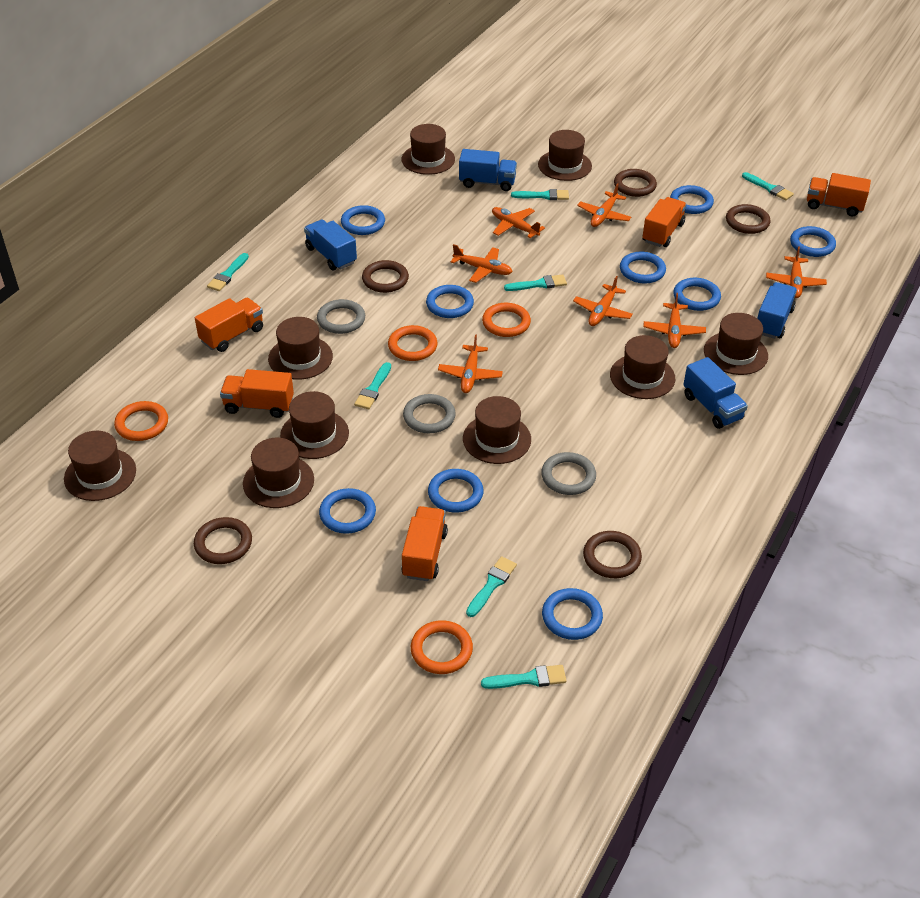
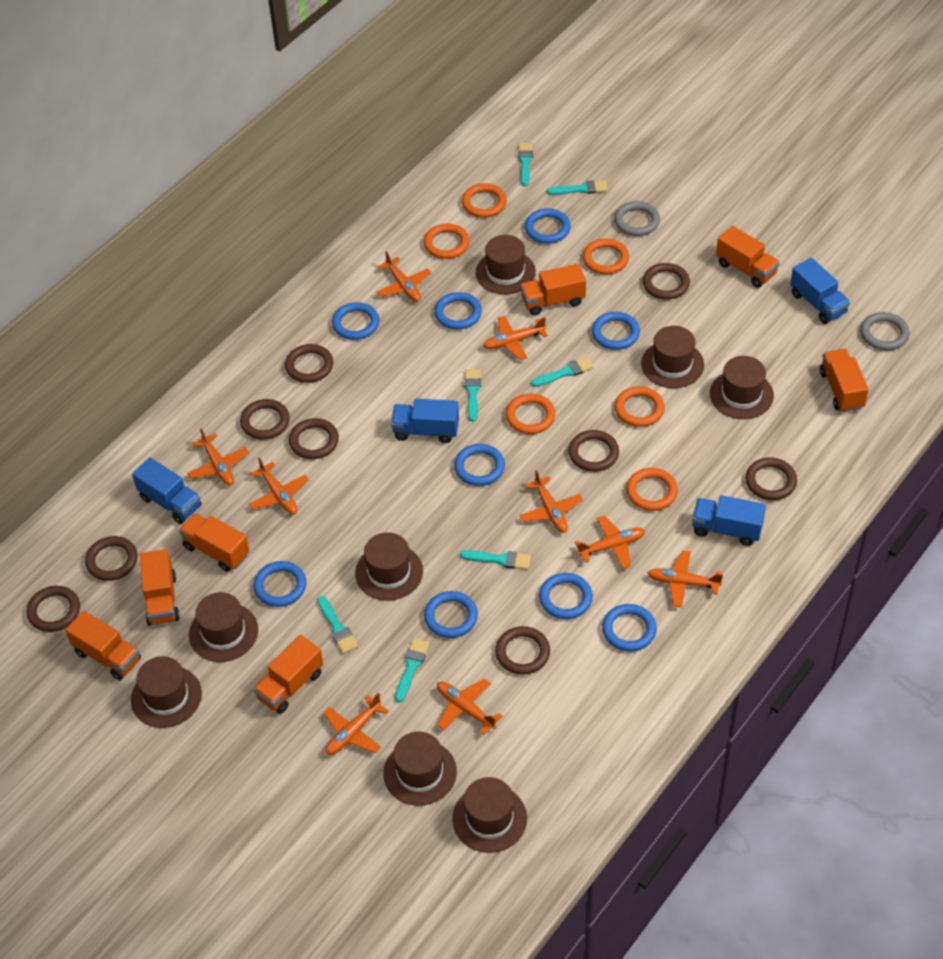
brown hat: 9 -> 8
brown ring: 5 -> 9
grey ring: 3 -> 2
orange plane: 7 -> 9
orange ring: 4 -> 6
orange truck: 5 -> 7

